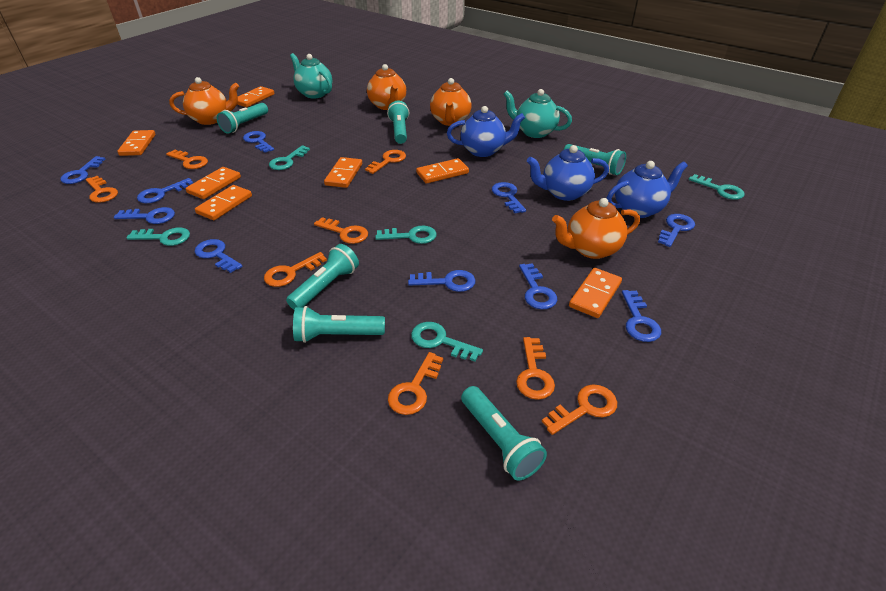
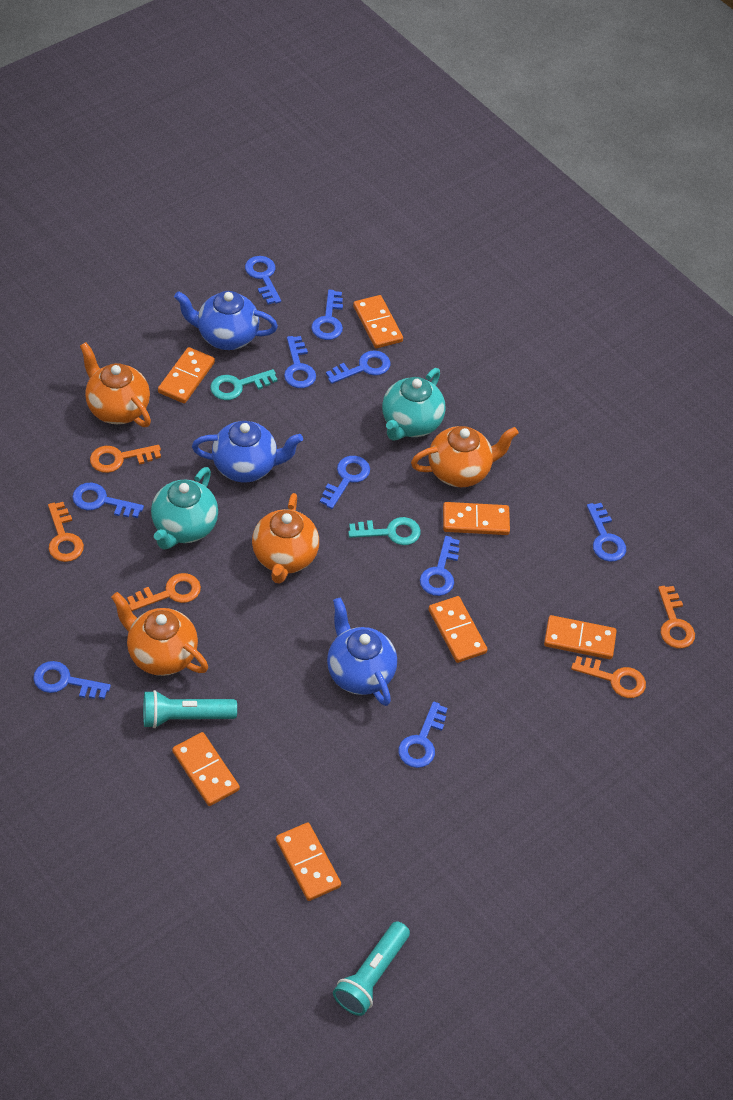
orange key: 8 -> 5
turquoise flashlight: 6 -> 2
turquoise key: 5 -> 2

